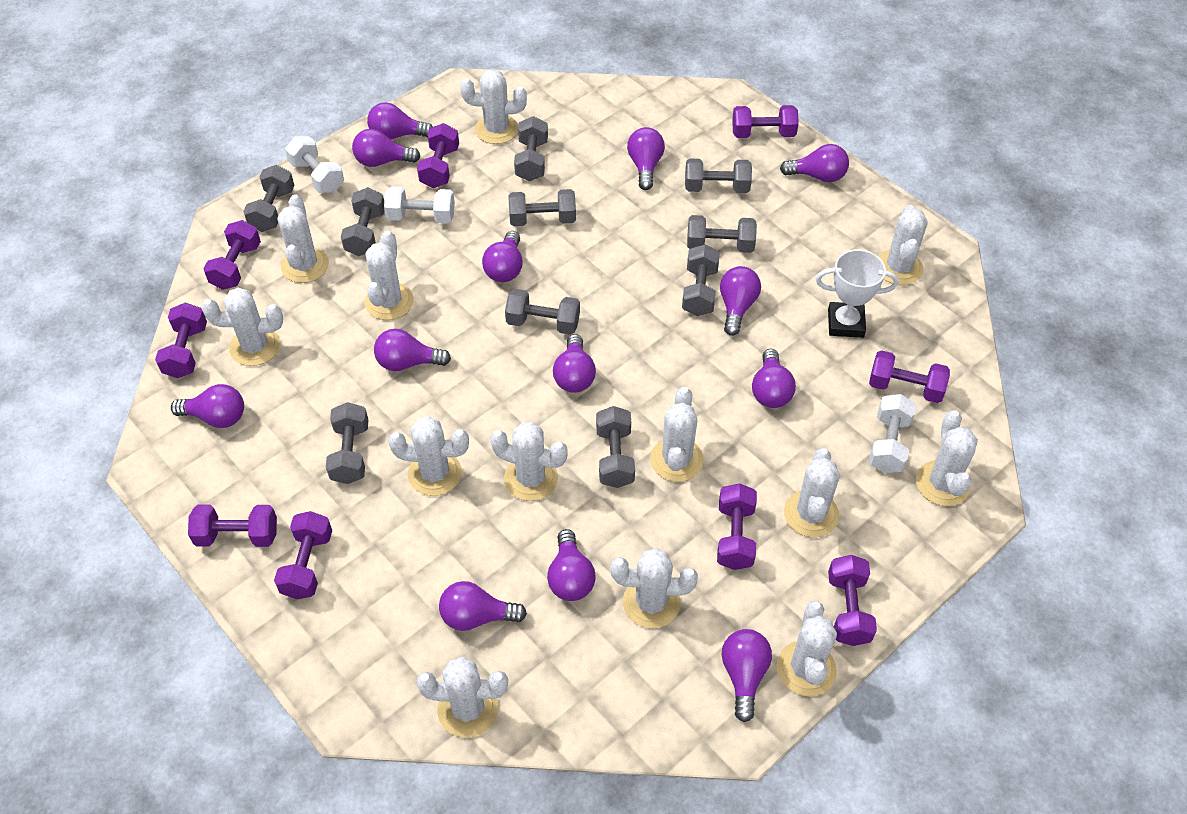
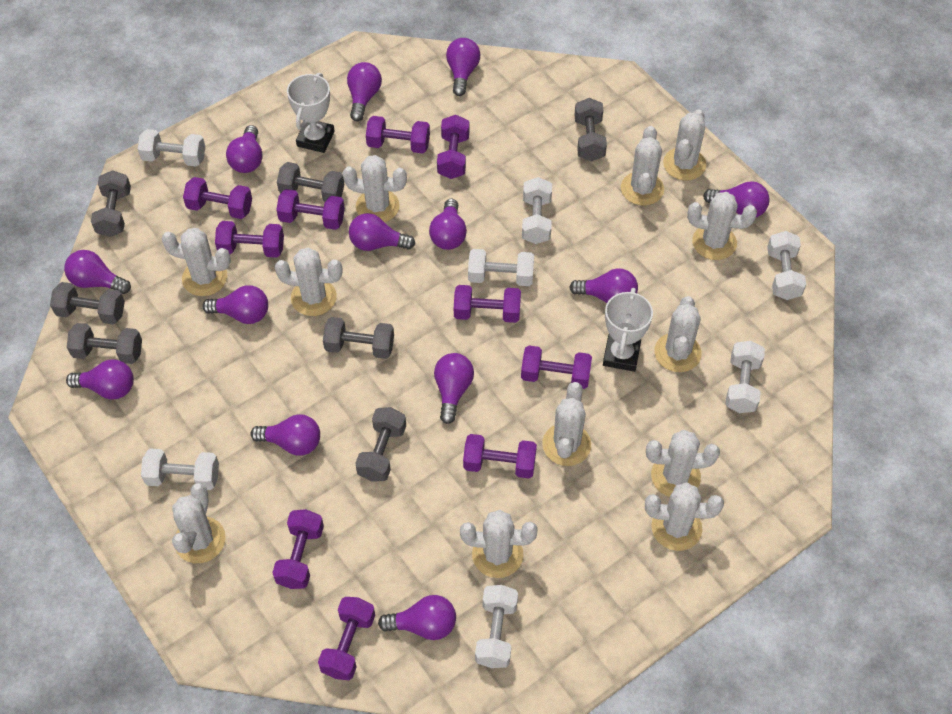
grey dumbbell: 10 -> 7
purple dumbbell: 9 -> 10
white cactus: 13 -> 12
white dumbbell: 3 -> 7
white trophy: 1 -> 2

